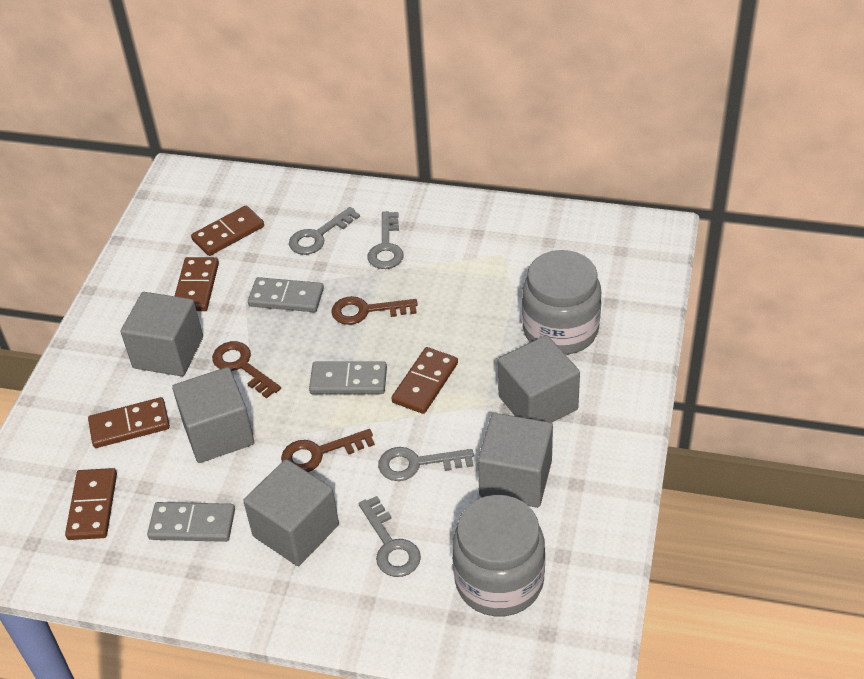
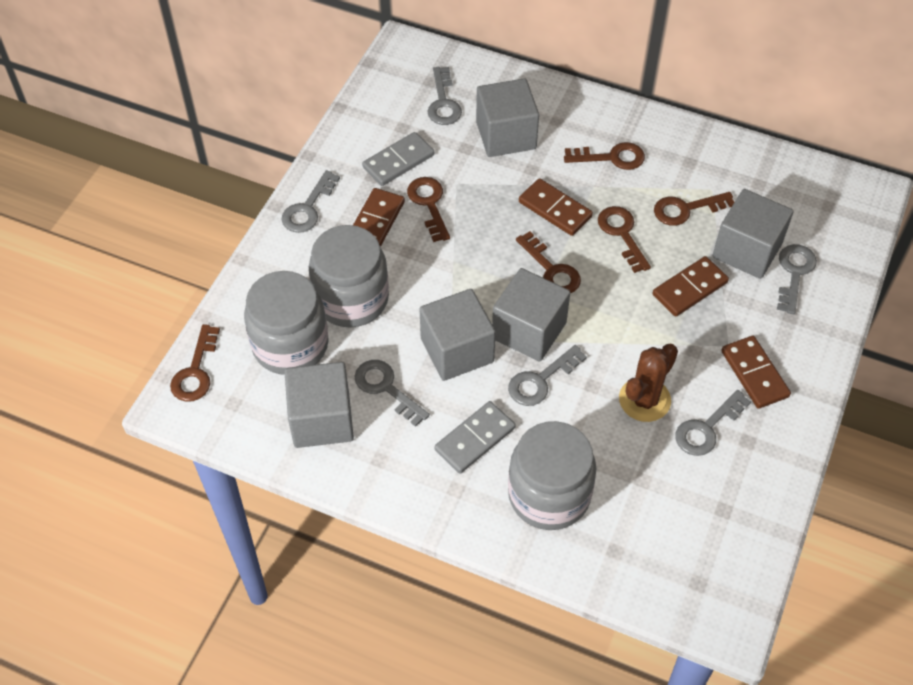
brown cactus: 0 -> 1
brown domino: 5 -> 4
brown key: 3 -> 6
grey domino: 3 -> 2
grey jar: 2 -> 3
grey key: 4 -> 6

